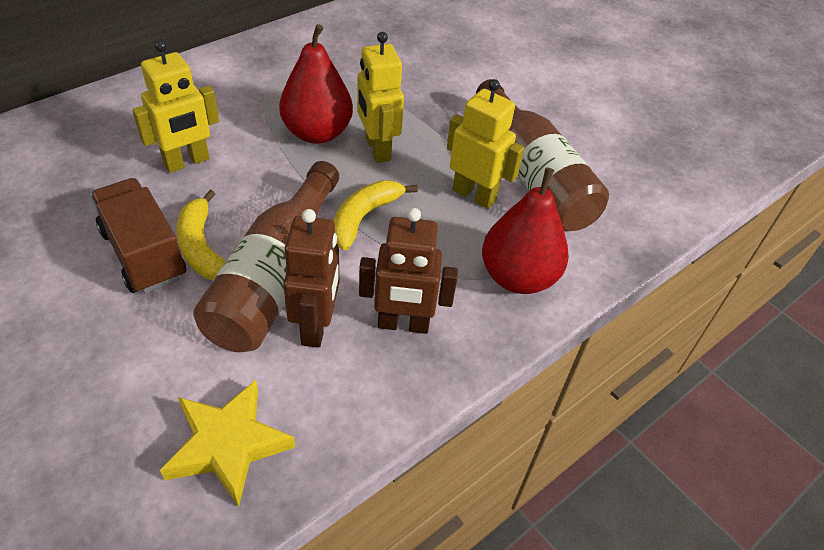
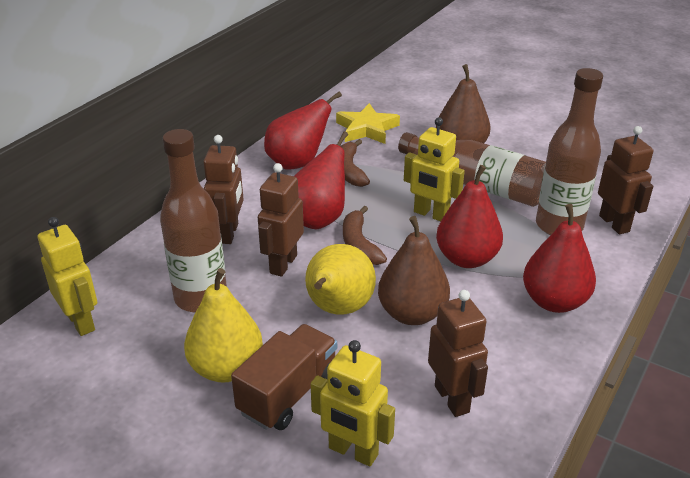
brown banana: 0 -> 2
brown bottle: 2 -> 3
brown pear: 0 -> 2
brown robot: 2 -> 4
red pear: 2 -> 4
yellow banana: 2 -> 0
yellow pear: 0 -> 2

